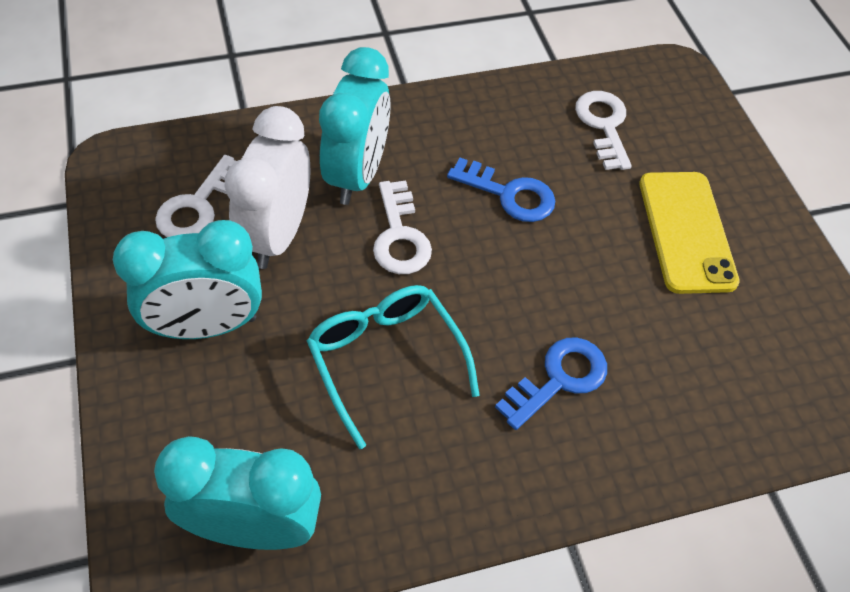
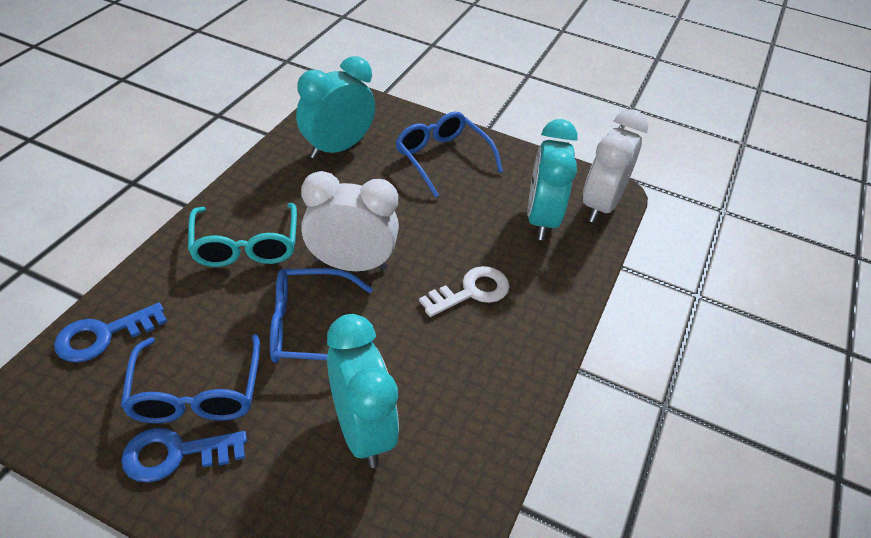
blue glasses: 0 -> 3
white clock: 1 -> 2
white key: 3 -> 1
yellow phone: 1 -> 0

